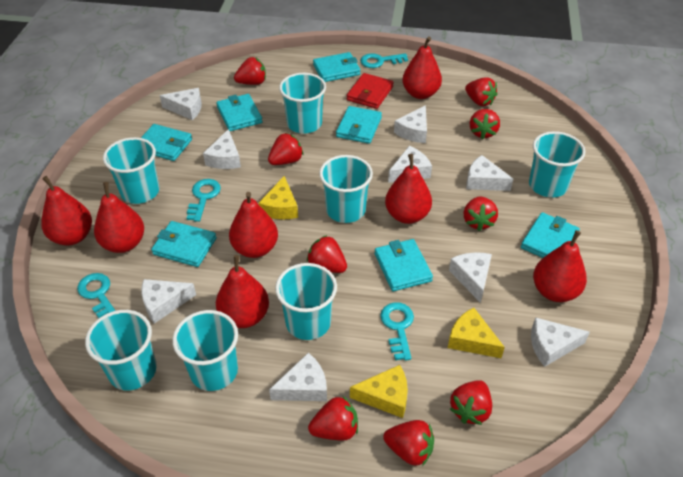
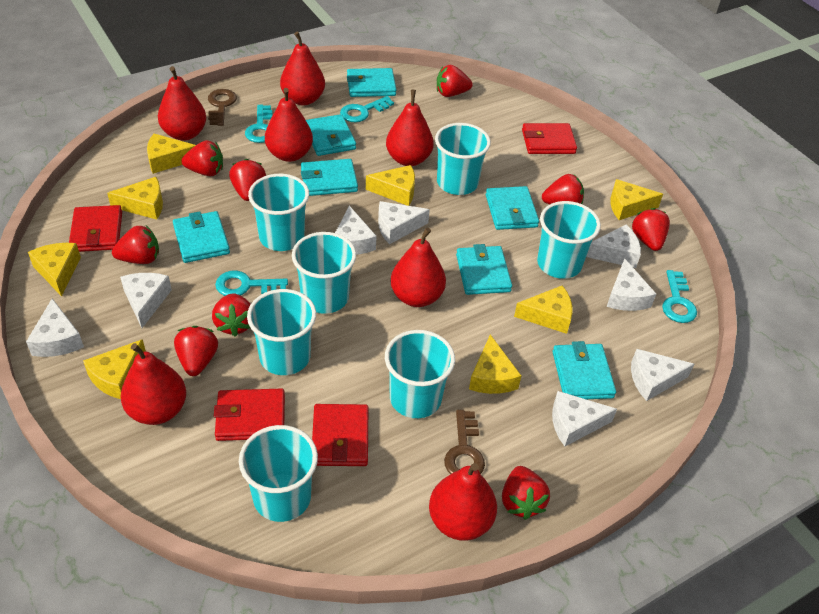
brown key: 0 -> 2
red wallet: 1 -> 4
white cheese: 9 -> 8
yellow cheese: 3 -> 8

